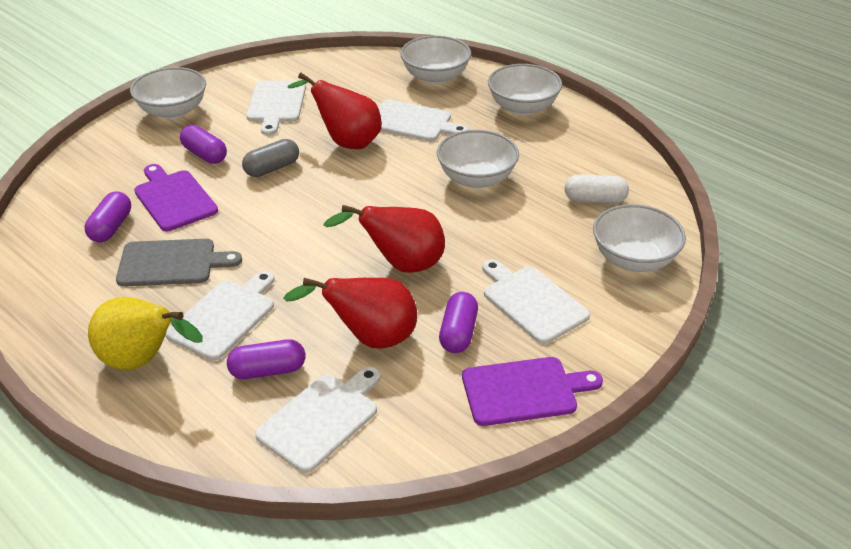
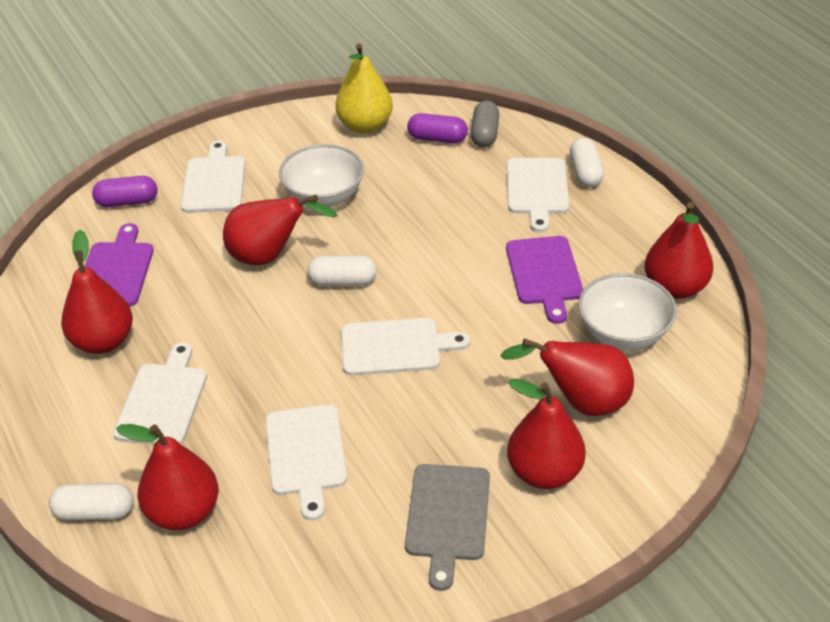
purple capsule: 4 -> 2
red pear: 3 -> 6
white bowl: 5 -> 2
white capsule: 1 -> 3

